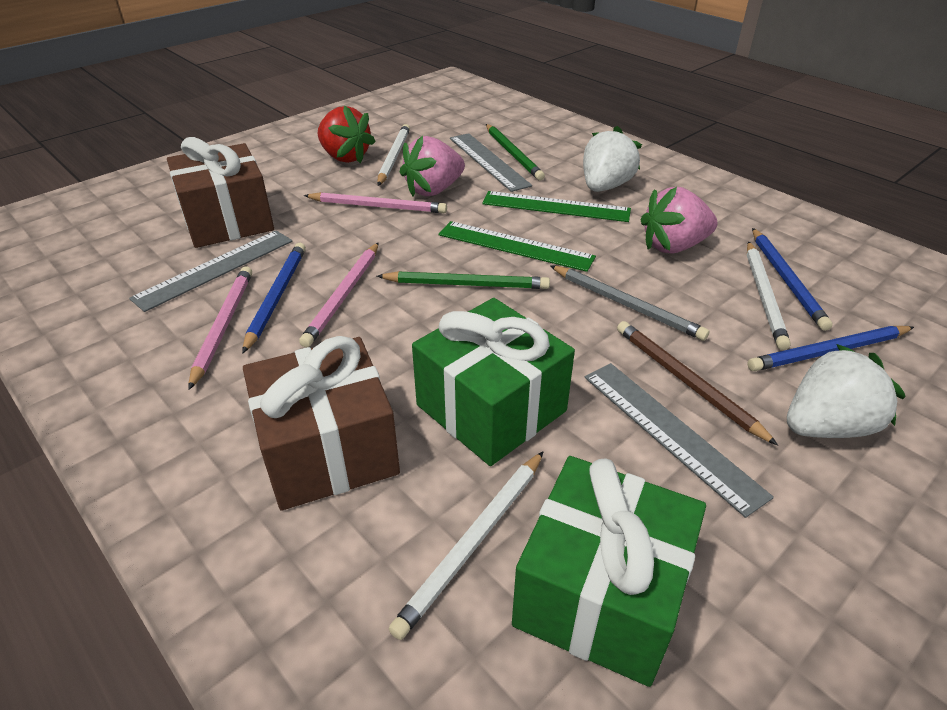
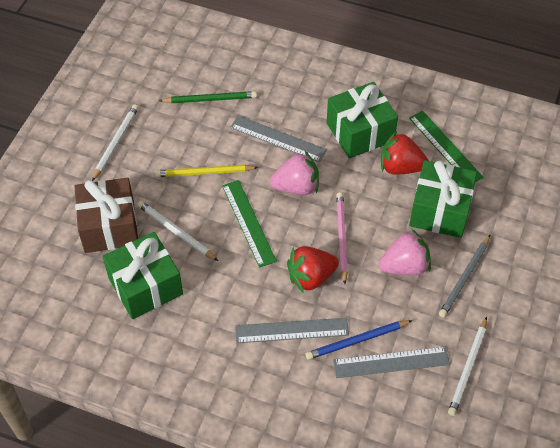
blue pencil: 3 -> 1
brown gift: 2 -> 1
brown pencil: 1 -> 0
green gift: 2 -> 3
green pencil: 2 -> 1
pink pencil: 3 -> 1
red strawberry: 1 -> 2
white strawberry: 2 -> 0
yellow pencil: 0 -> 1

